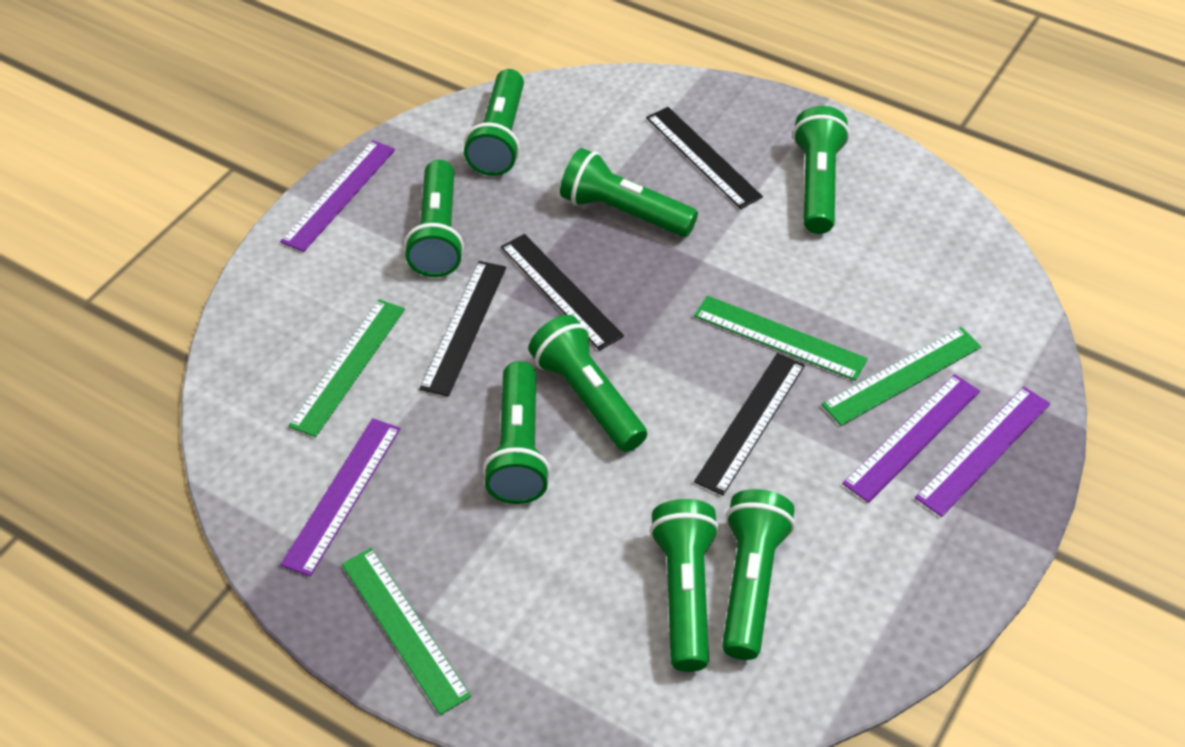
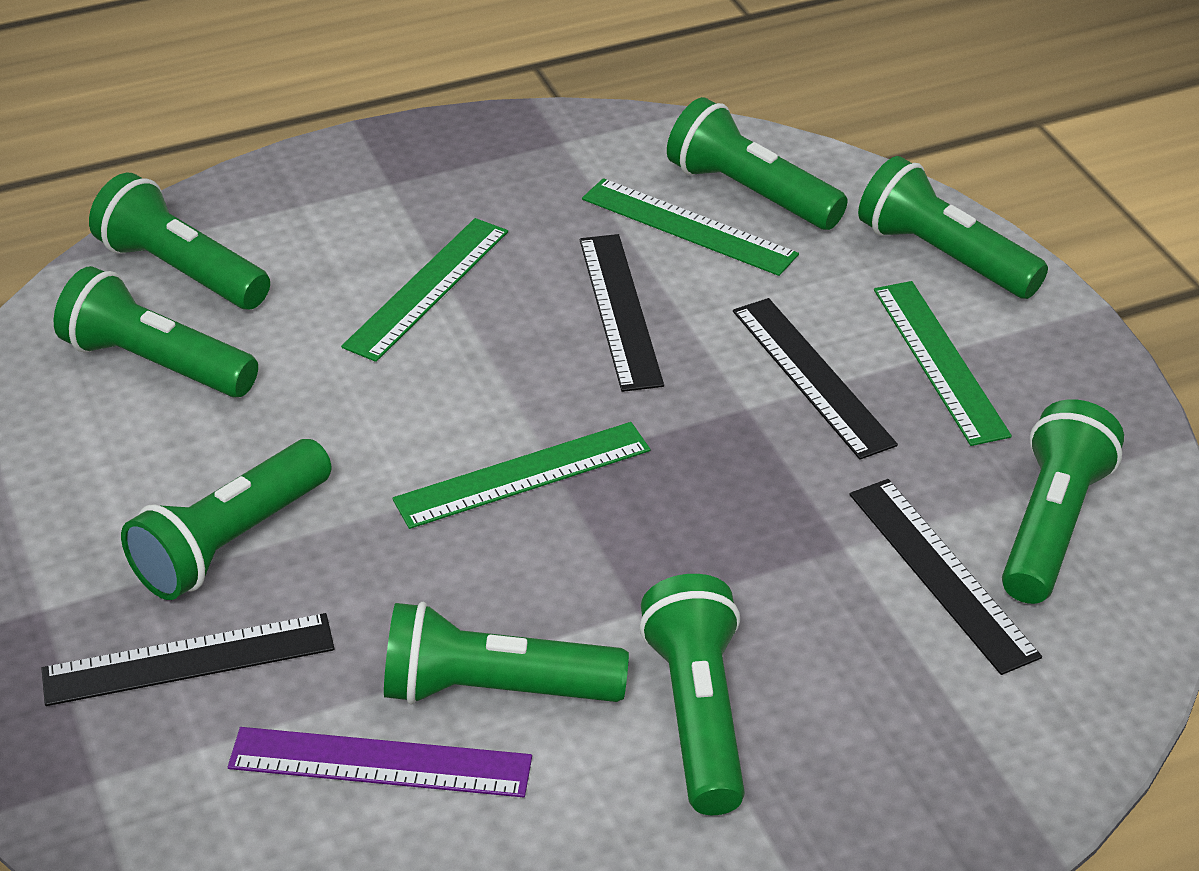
purple ruler: 4 -> 1

